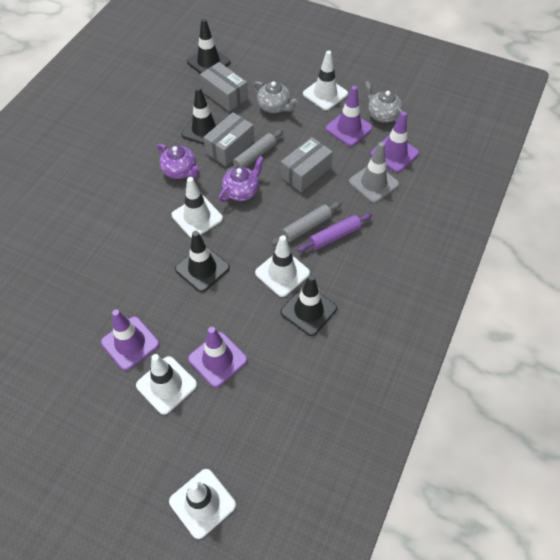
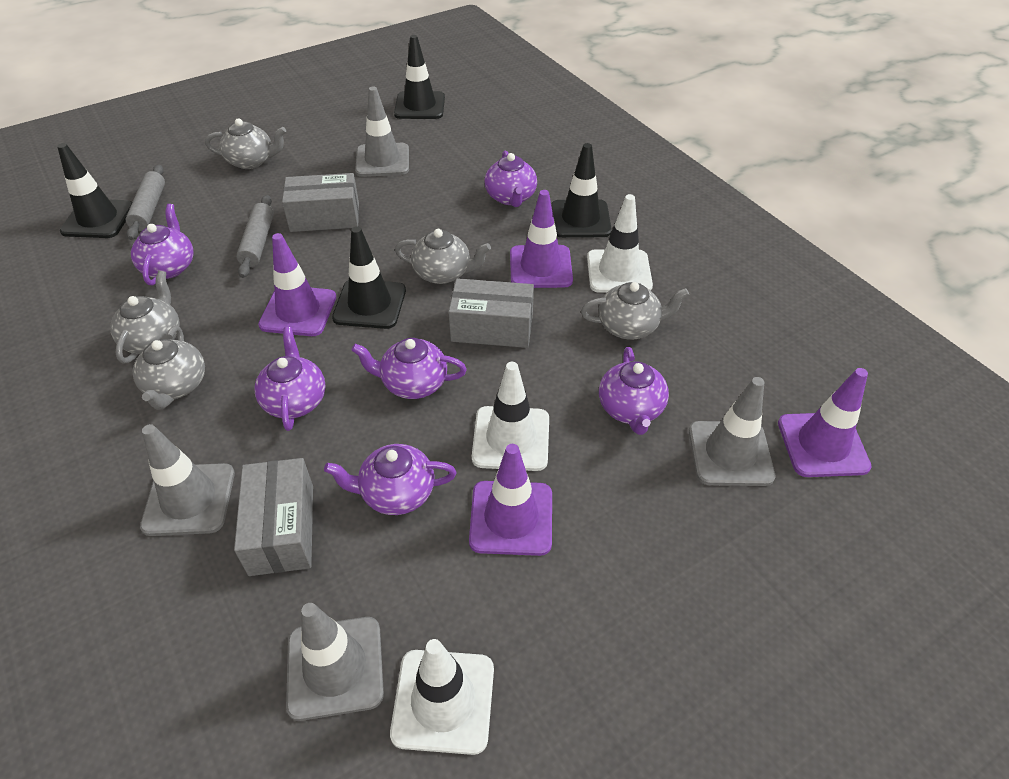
grey teapot: 2 -> 5
grey traffic cone: 1 -> 4
purple rolling pin: 1 -> 0
purple teapot: 2 -> 6
white traffic cone: 5 -> 3

